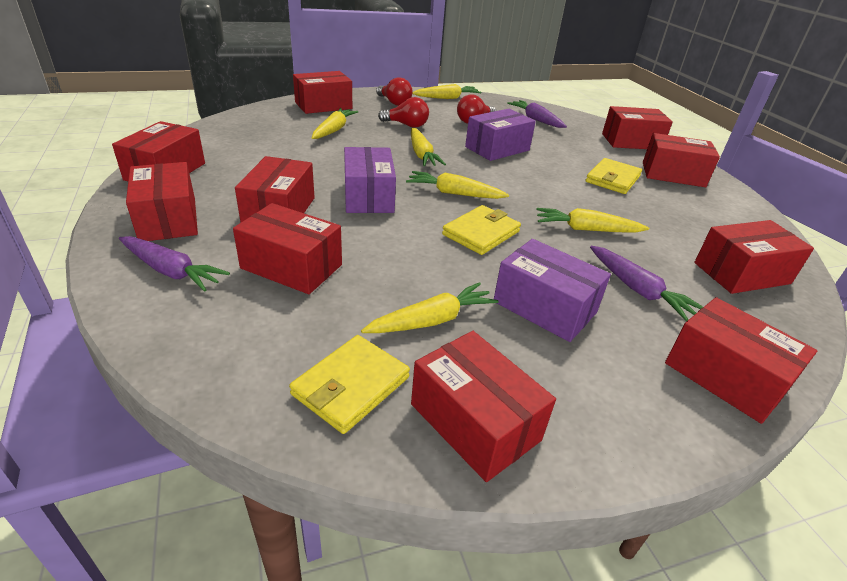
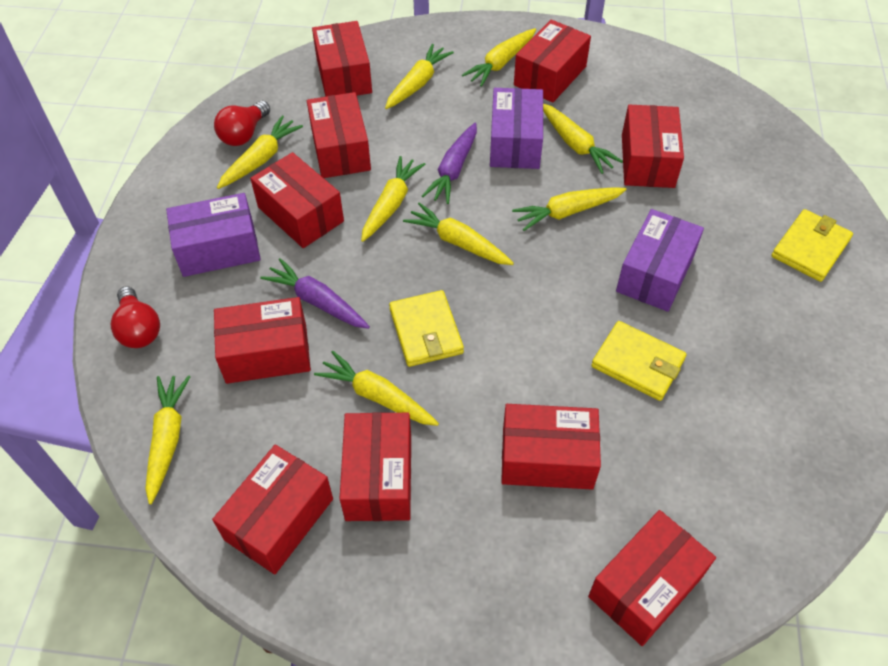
purple carrot: 3 -> 2
red light bulb: 3 -> 2
yellow carrot: 6 -> 9

